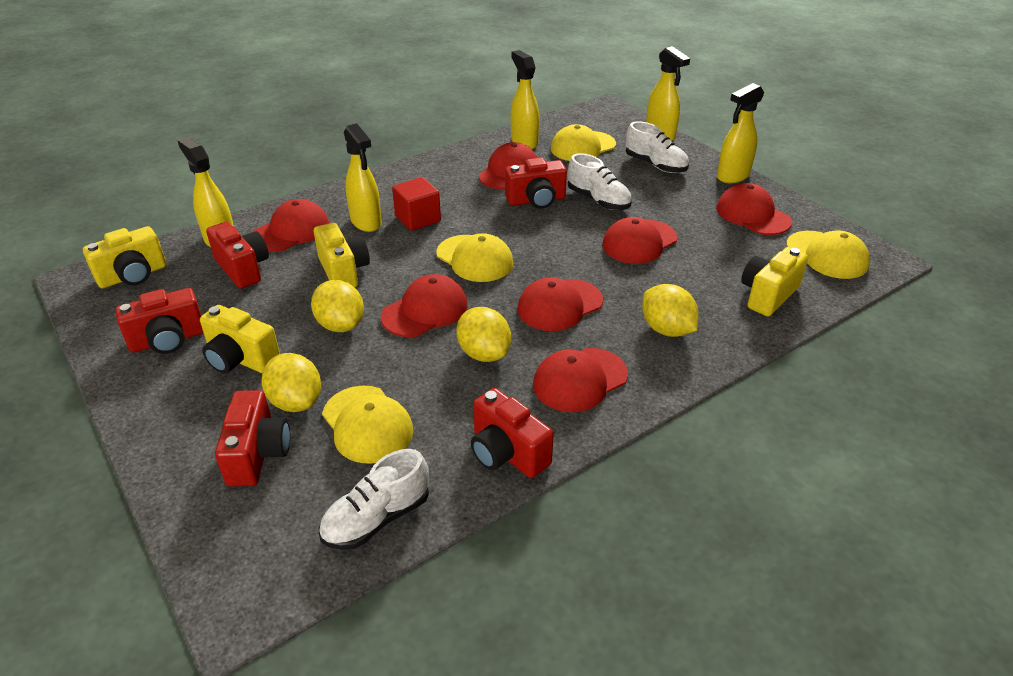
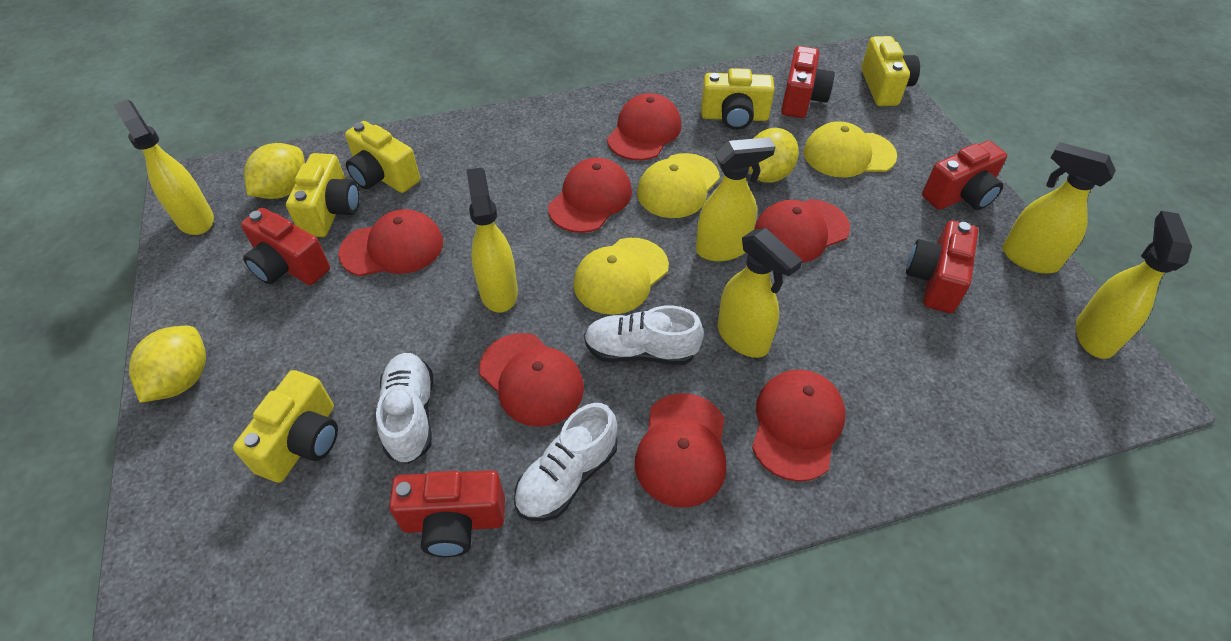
red cube: 1 -> 0
yellow camera: 4 -> 5
yellow cap: 4 -> 3
yellow lemon: 4 -> 3
yellow spray bottle: 5 -> 6

